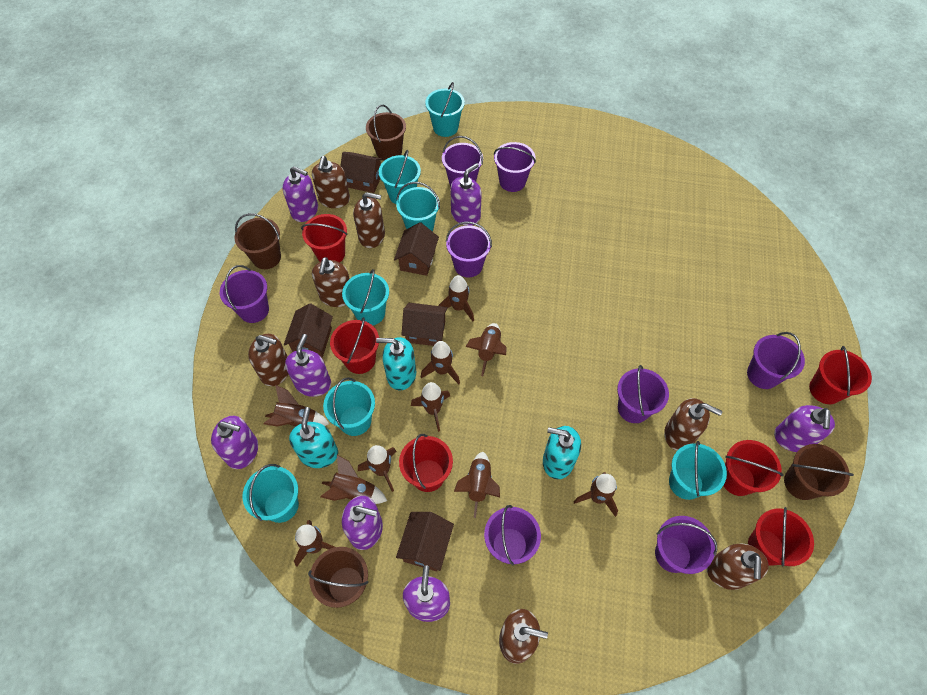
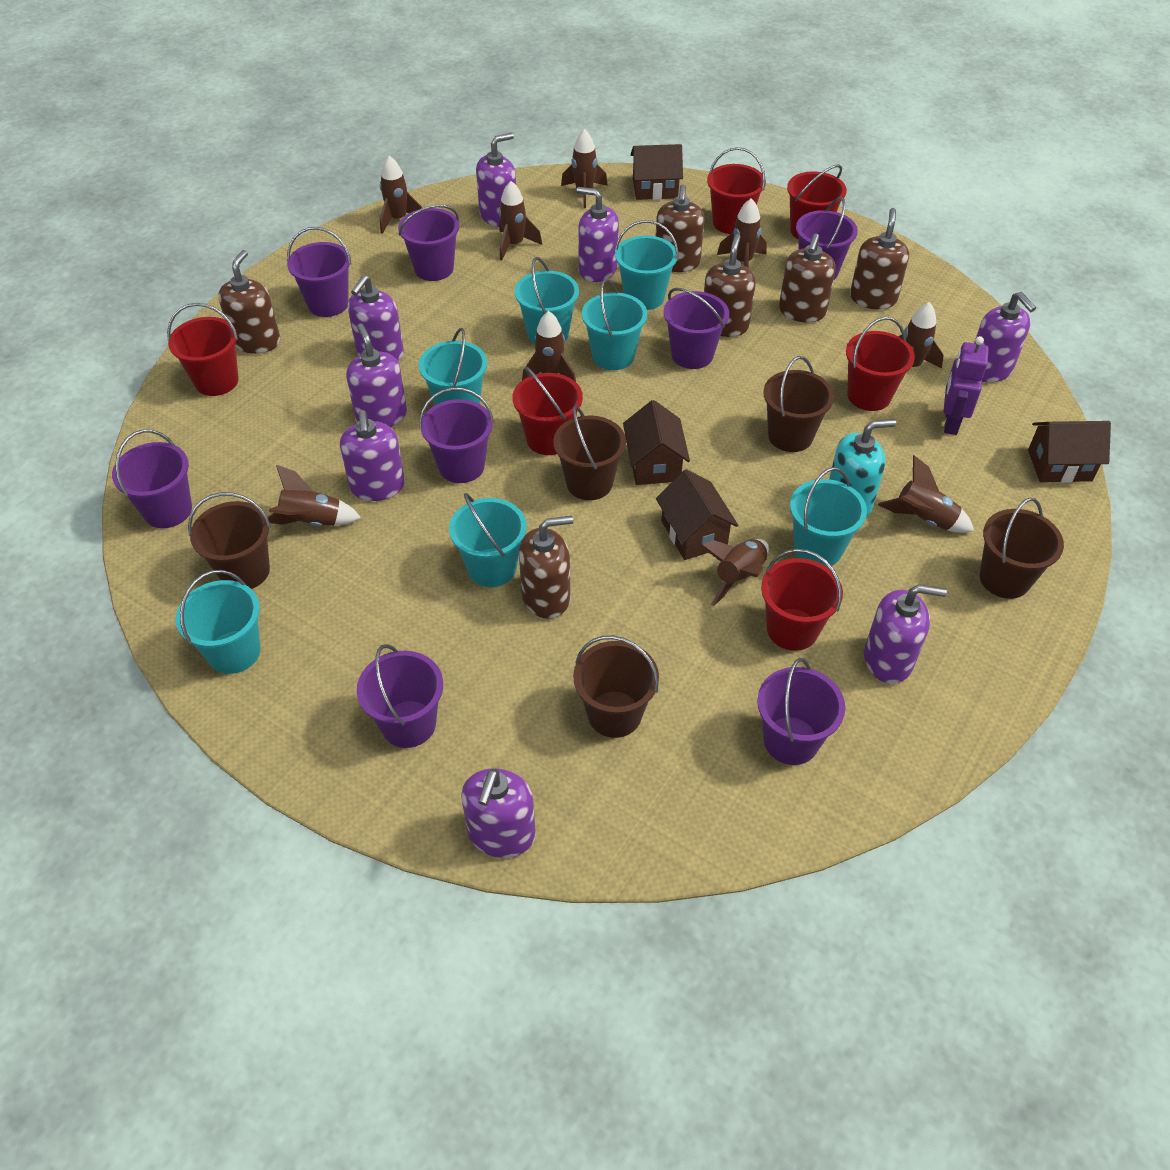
brown bucket: 4 -> 5
brown house: 5 -> 4
brown rocket: 10 -> 9
brown soap dispenser: 7 -> 6
purple robot: 0 -> 1
purple soap dispenser: 7 -> 8
turquoise soap dispenser: 3 -> 1

